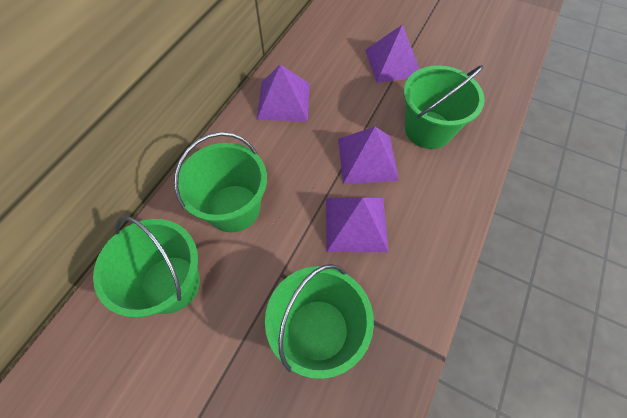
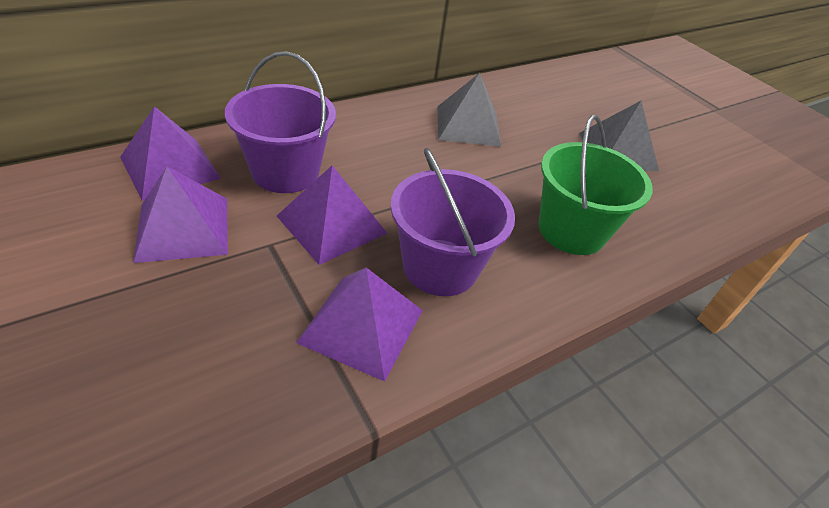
green bucket: 4 -> 1
grey pyramid: 0 -> 2
purple bucket: 0 -> 2

